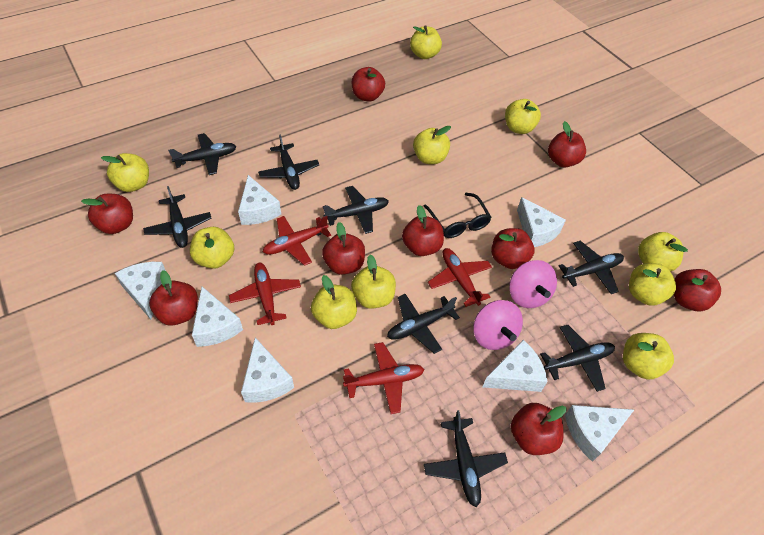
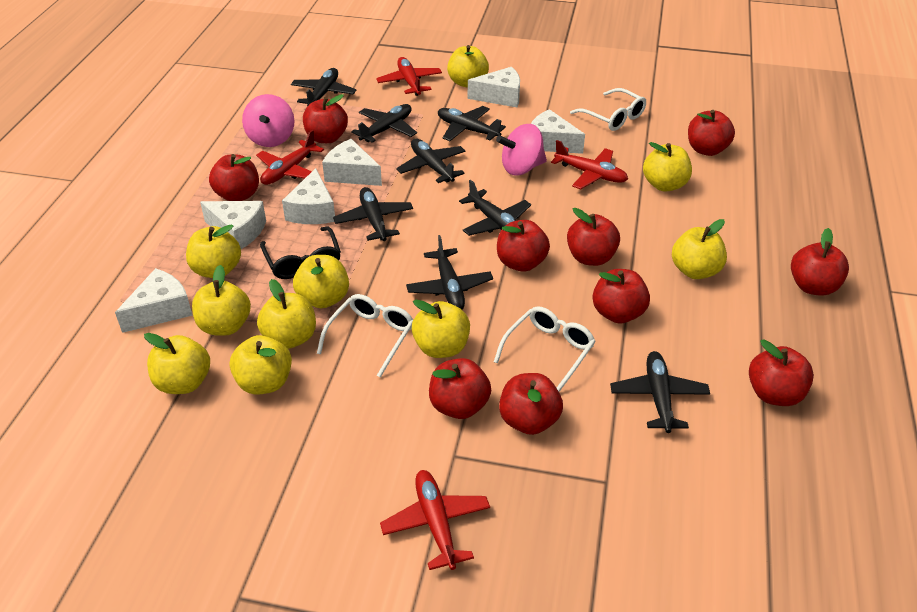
red apple: 9 -> 10
white cheese: 7 -> 6
white glasses: 0 -> 3

